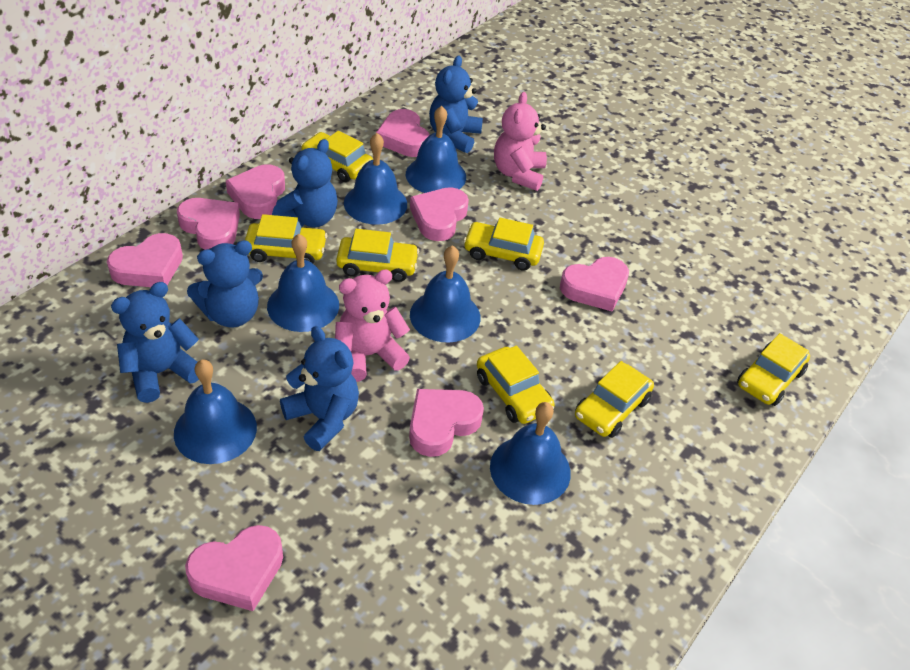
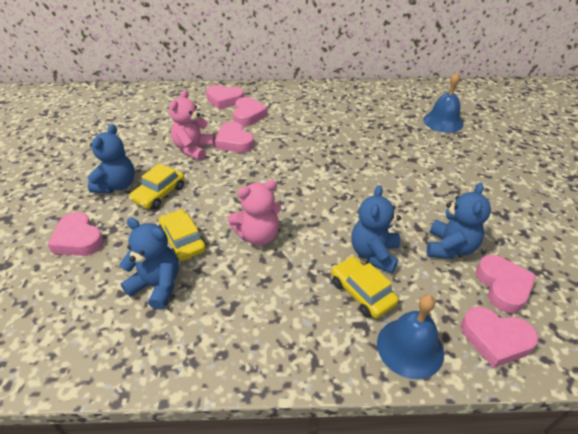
blue bell: 6 -> 2
blue teddy bear: 5 -> 4
pink heart: 8 -> 6
yellow car: 7 -> 3

